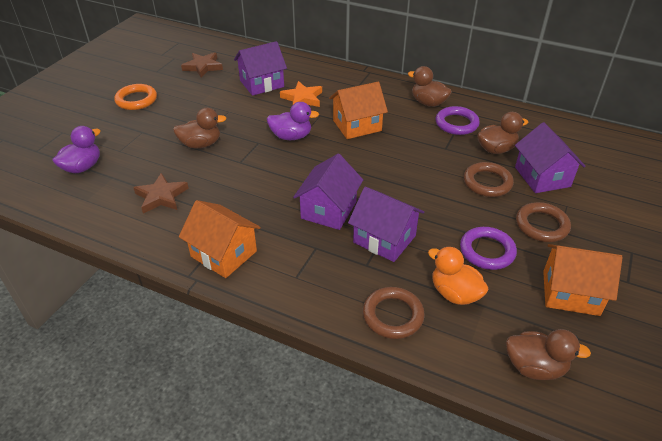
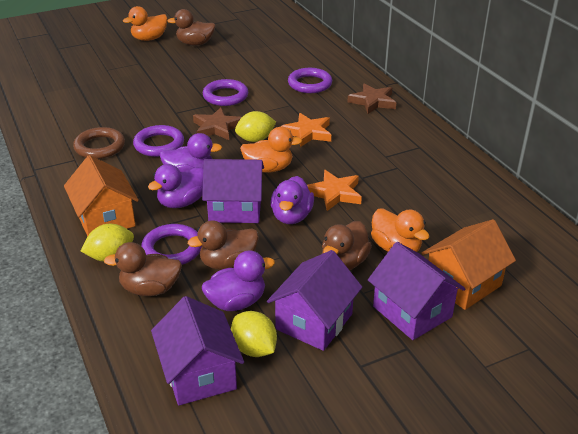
brown ring: 3 -> 1
orange duck: 1 -> 3
orange house: 3 -> 2
orange ring: 1 -> 0
orange star: 1 -> 2
purple duck: 2 -> 4
purple ring: 2 -> 4
yellow lemon: 0 -> 3

